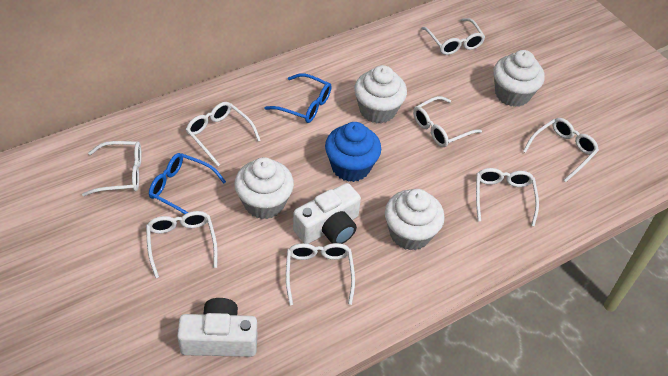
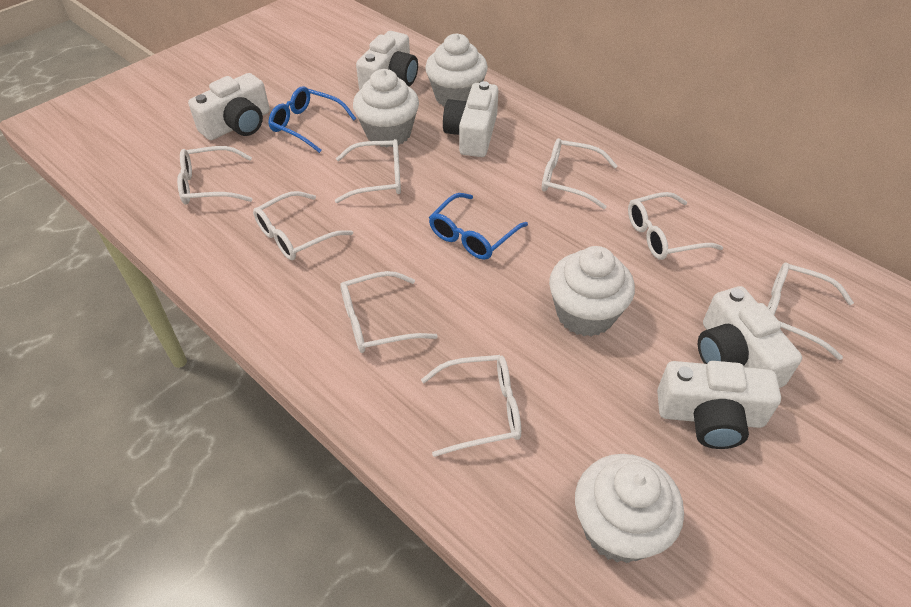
blue cupcake: 1 -> 0
white camera: 2 -> 5

